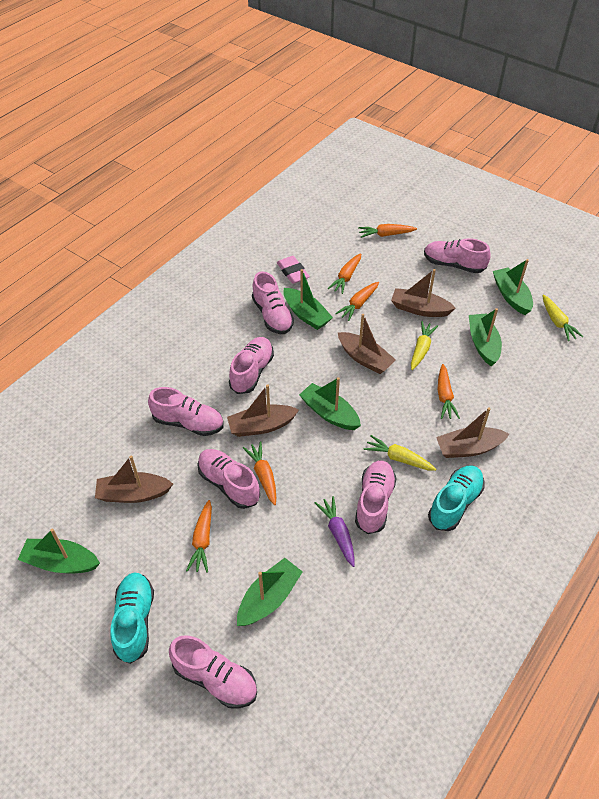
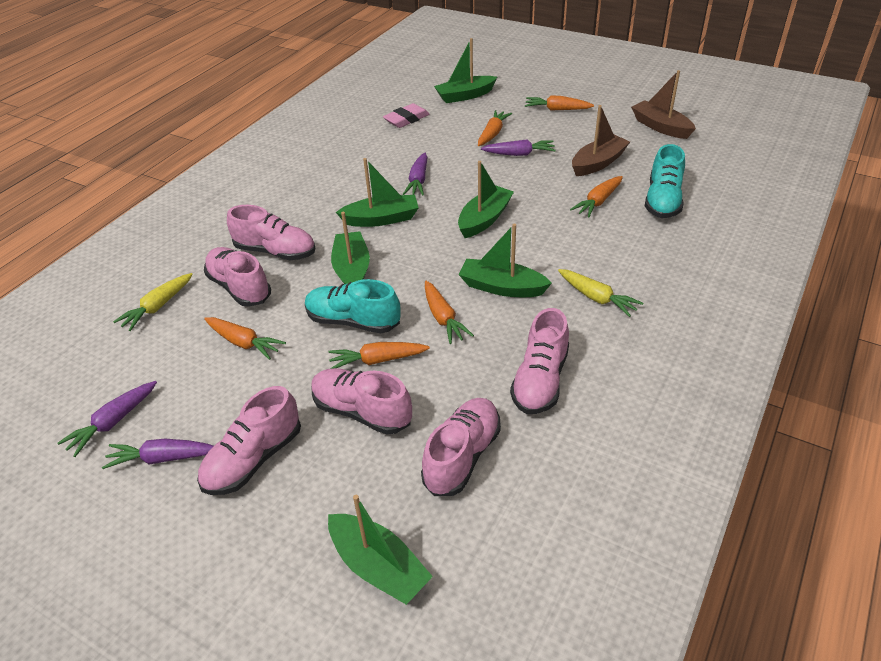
brown boat: 5 -> 2
pink shoe: 7 -> 6
purple carrot: 1 -> 4
yellow carrot: 3 -> 2

